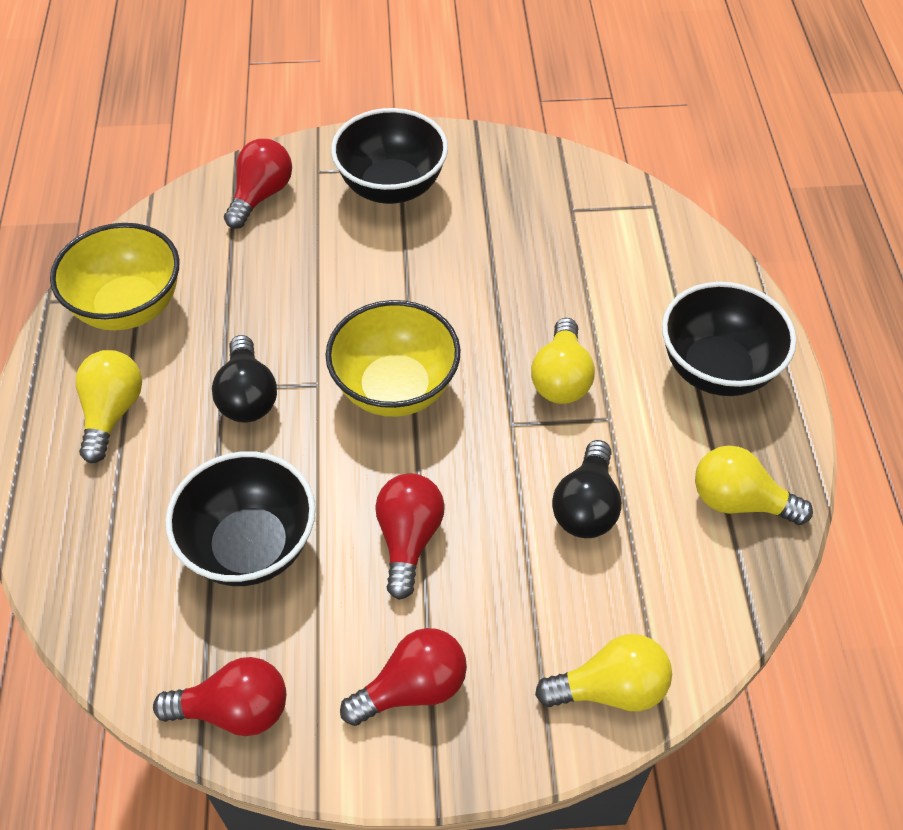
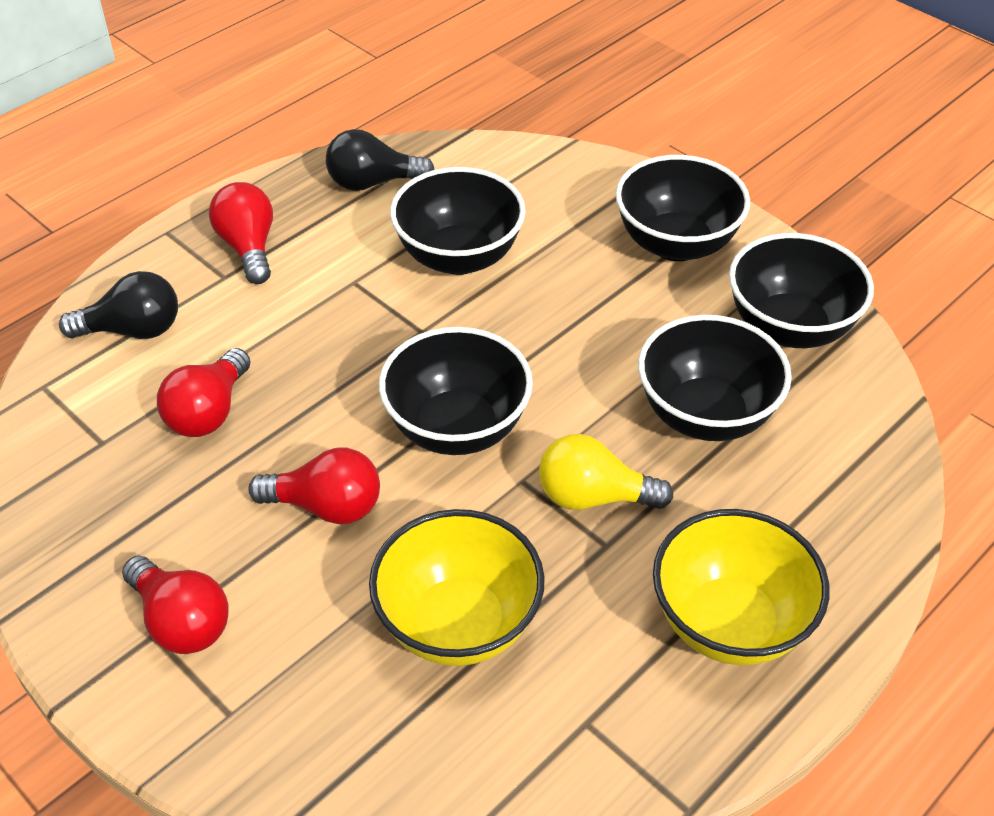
black bowl: 3 -> 5
yellow light bulb: 4 -> 1

